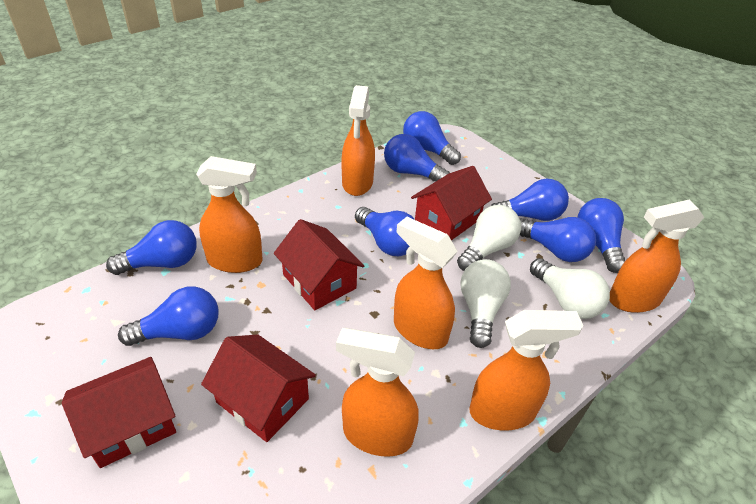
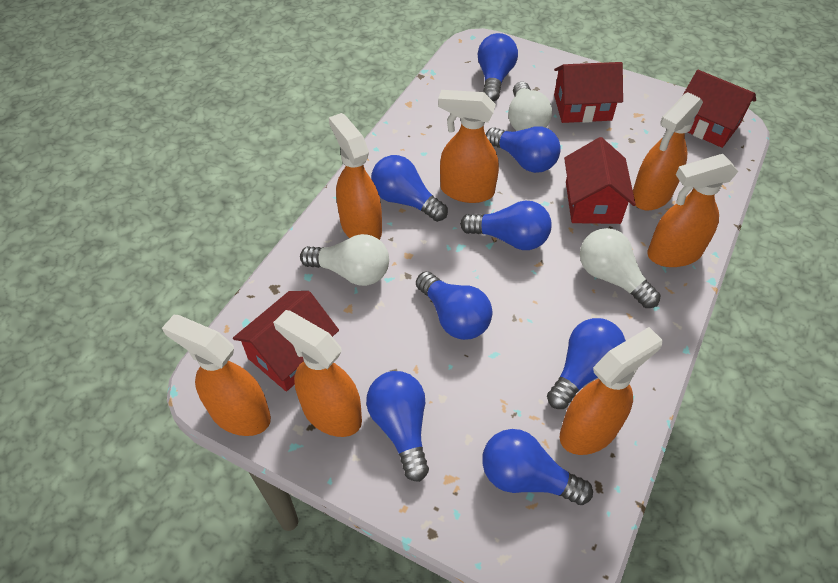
orange spray bottle: 6 -> 7

